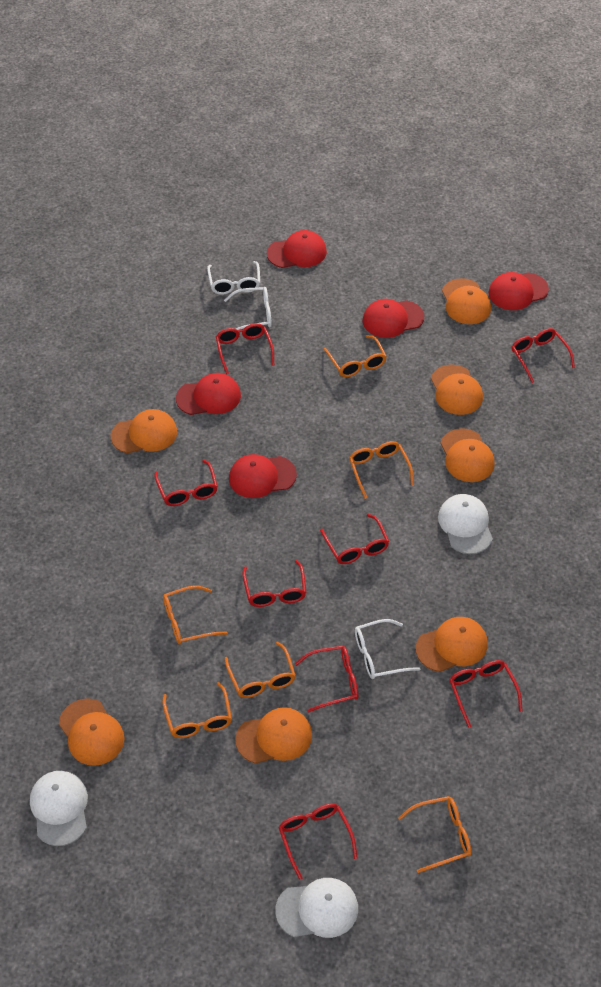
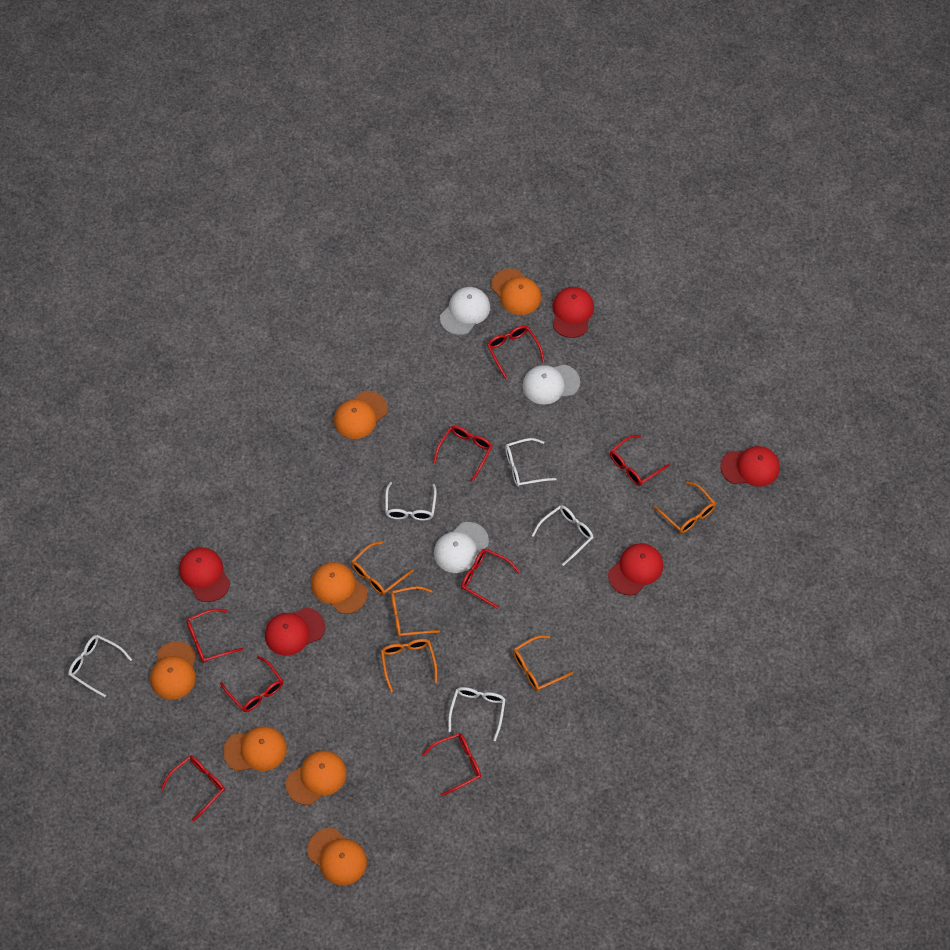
orange glasses: 6 -> 5
white glasses: 3 -> 5

